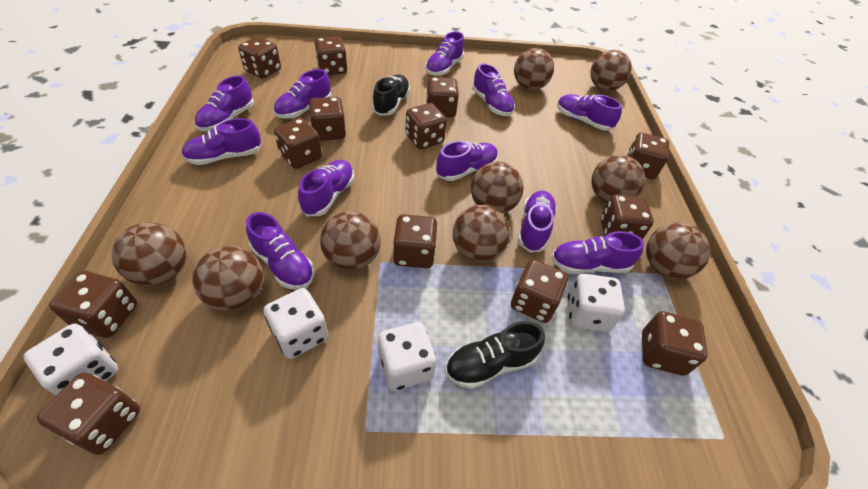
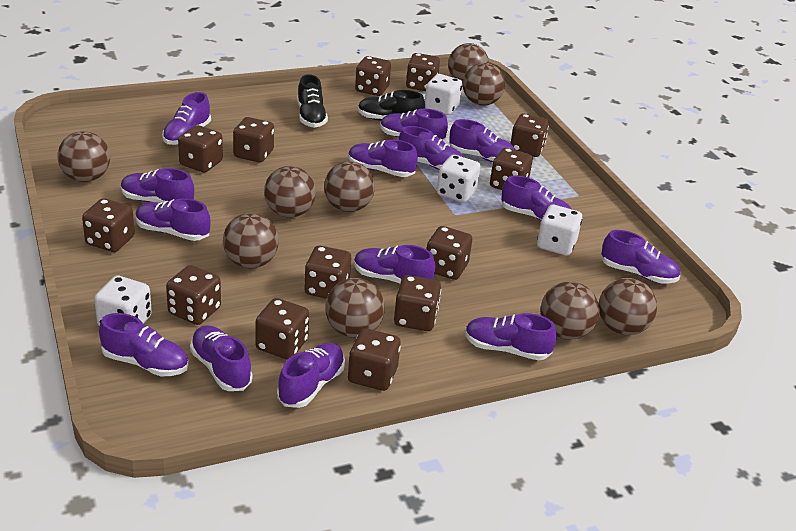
purple shoe: 11 -> 14

